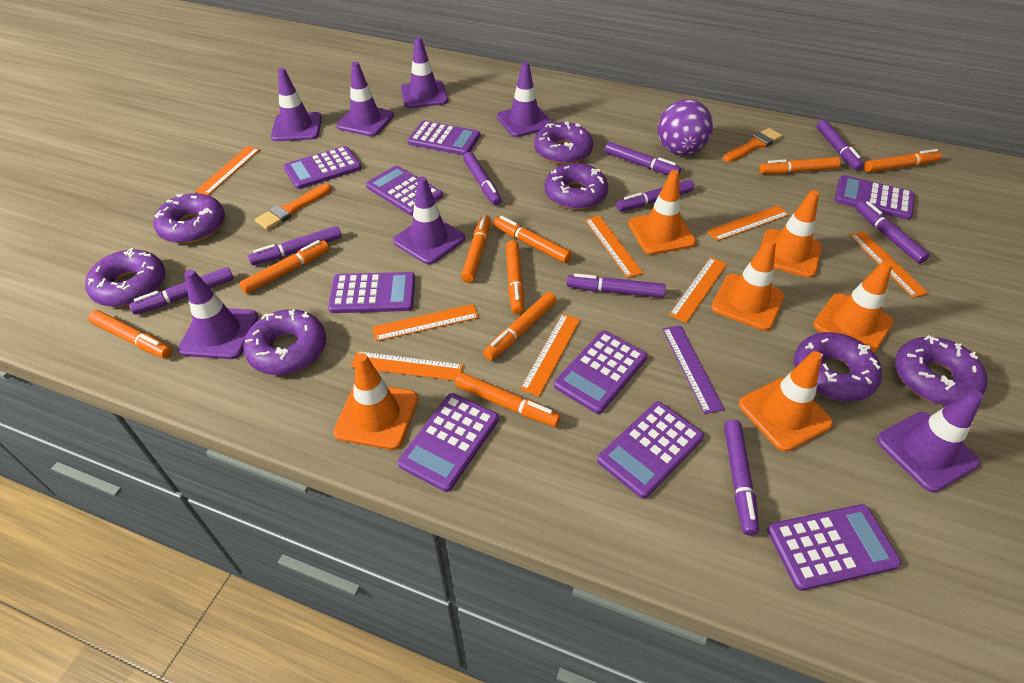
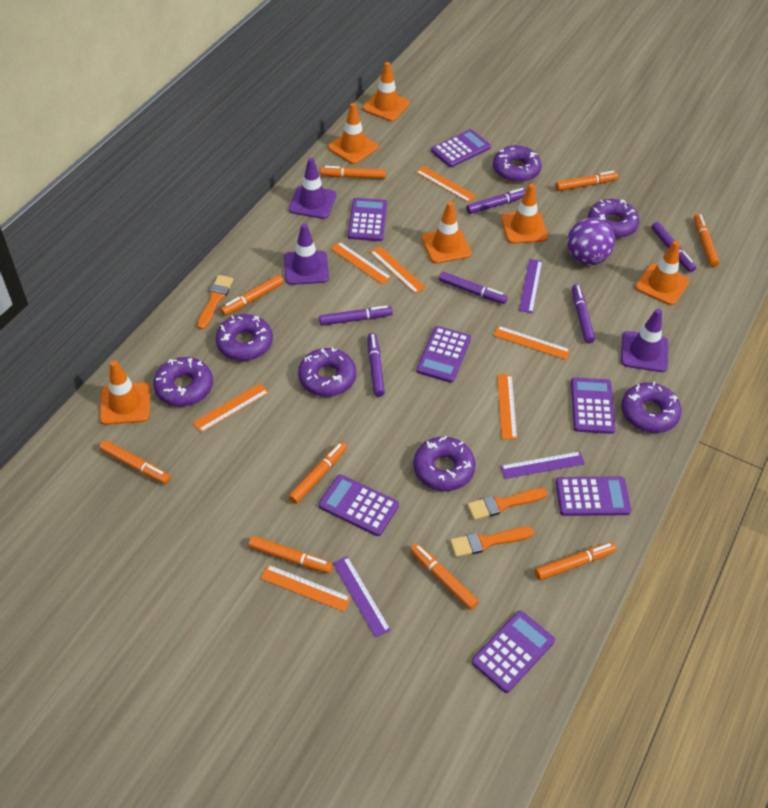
orange brush: 2 -> 3
orange ruler: 8 -> 7
purple calculator: 9 -> 7
purple marker: 9 -> 6
purple ruler: 1 -> 3
purple traffic cone: 7 -> 3

